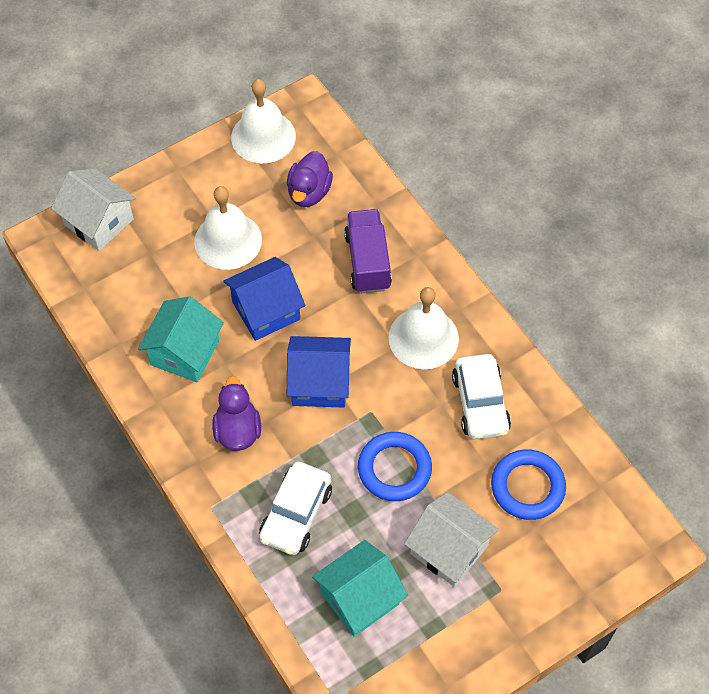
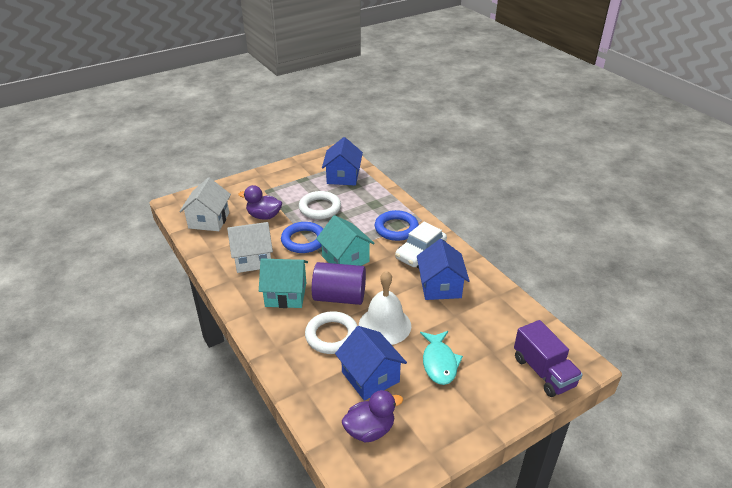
blue house: 2 -> 3
purple cylinder: 0 -> 1
turquoise fish: 0 -> 1
white bell: 3 -> 1
white car: 2 -> 1
white ring: 0 -> 2

